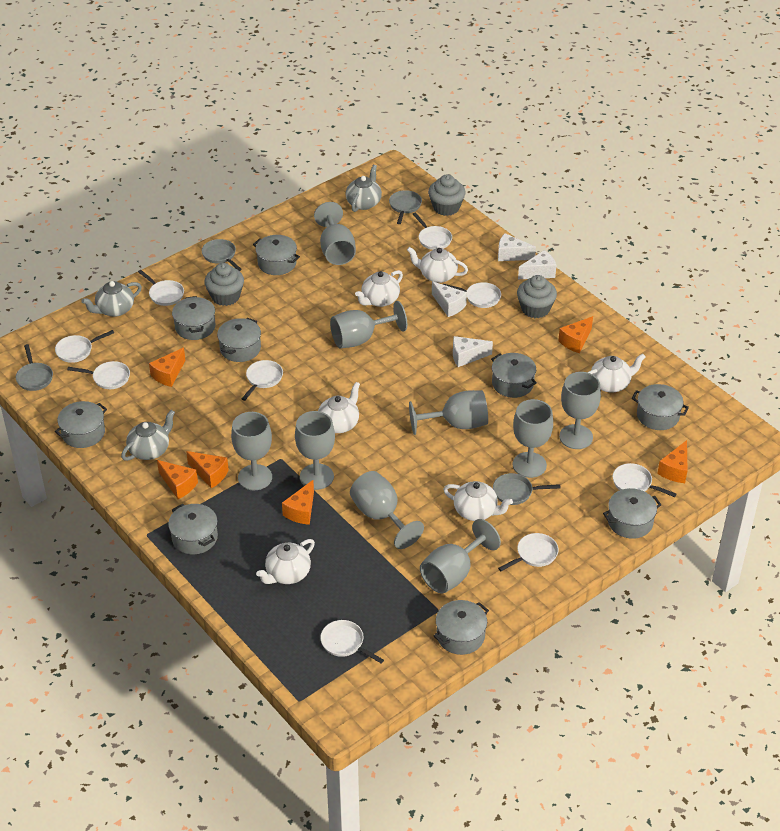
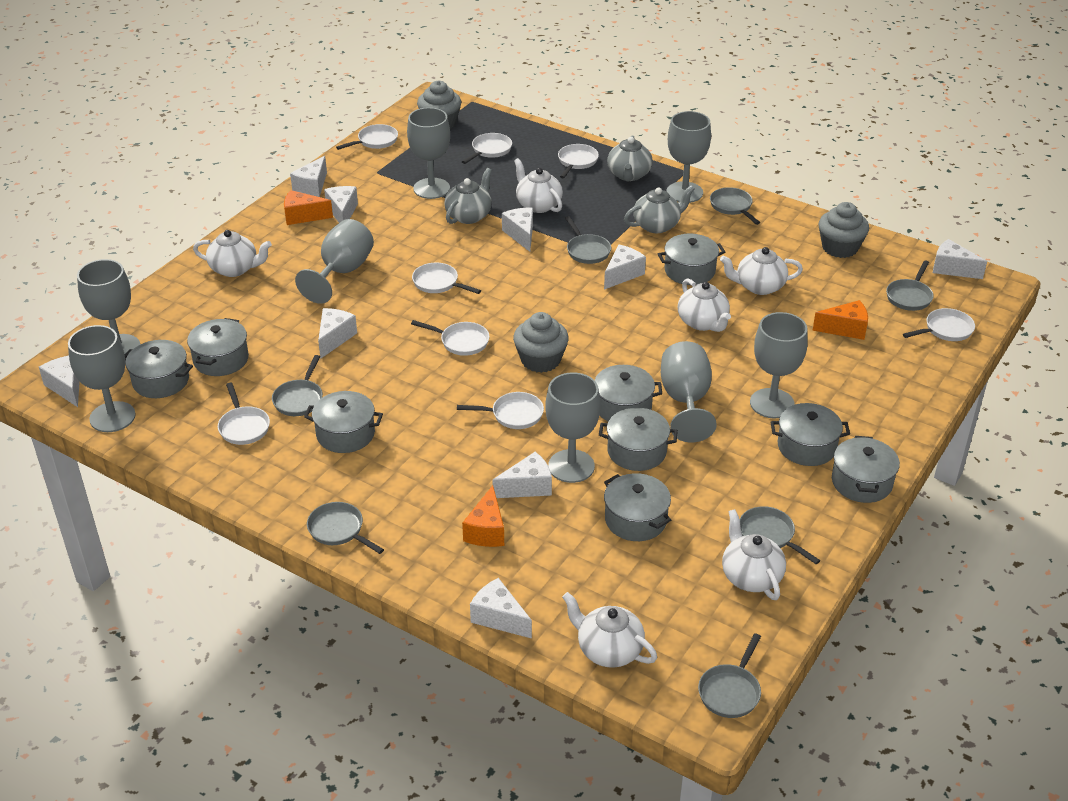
grey goblet: 9 -> 8
grey pan: 4 -> 7
orange cheese: 6 -> 3
white cheese: 4 -> 9
white pan: 9 -> 8

